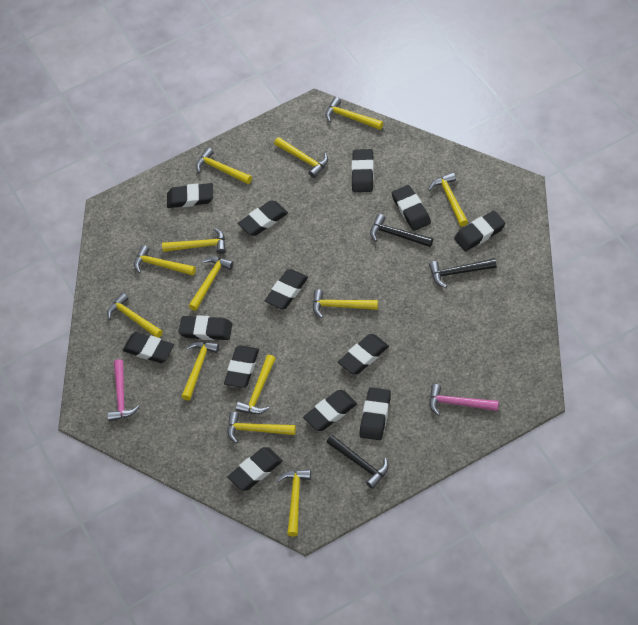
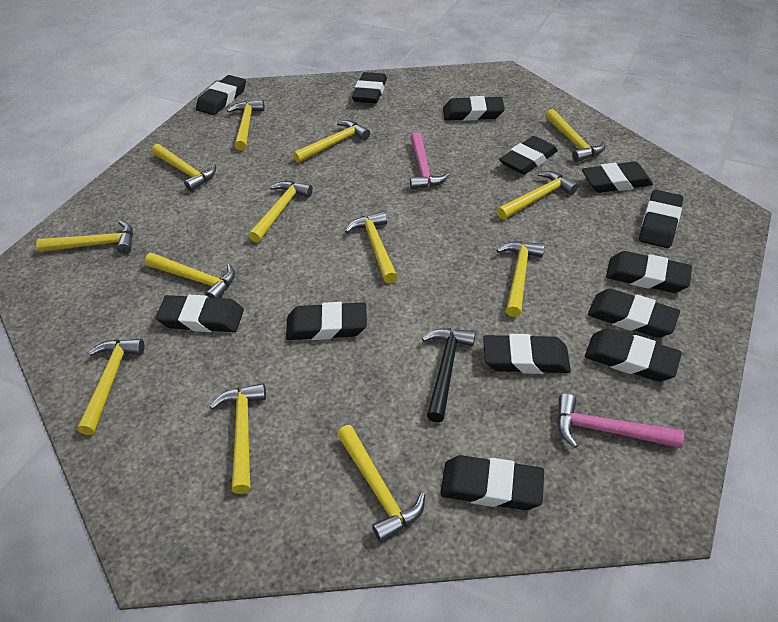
black hammer: 3 -> 1

